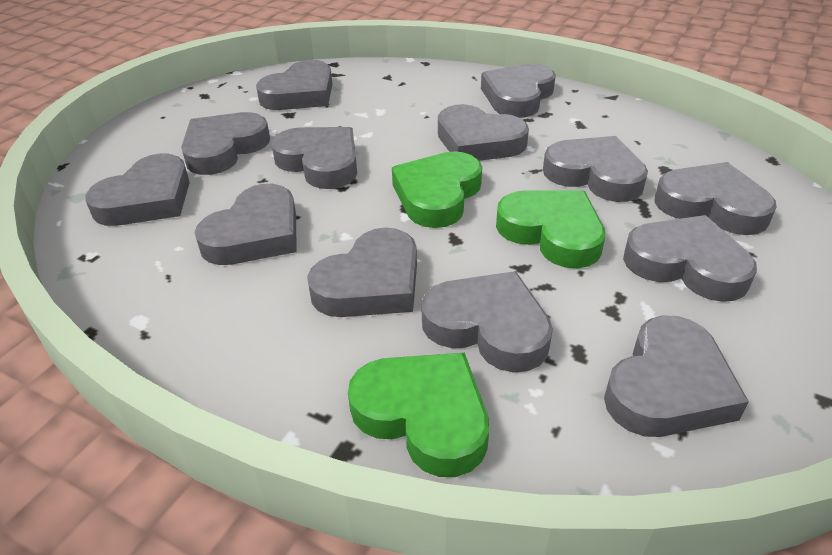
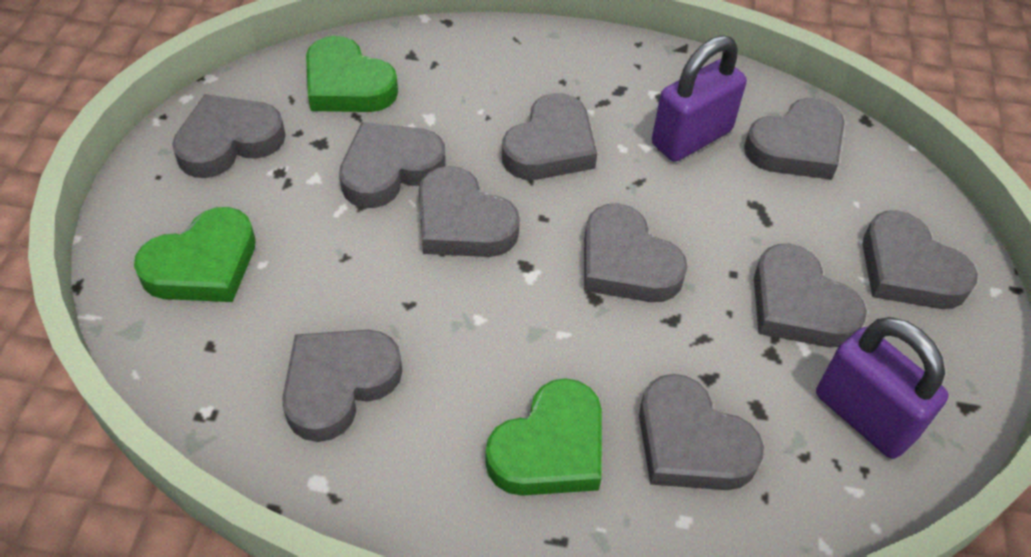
grey heart: 13 -> 10
purple padlock: 0 -> 2

